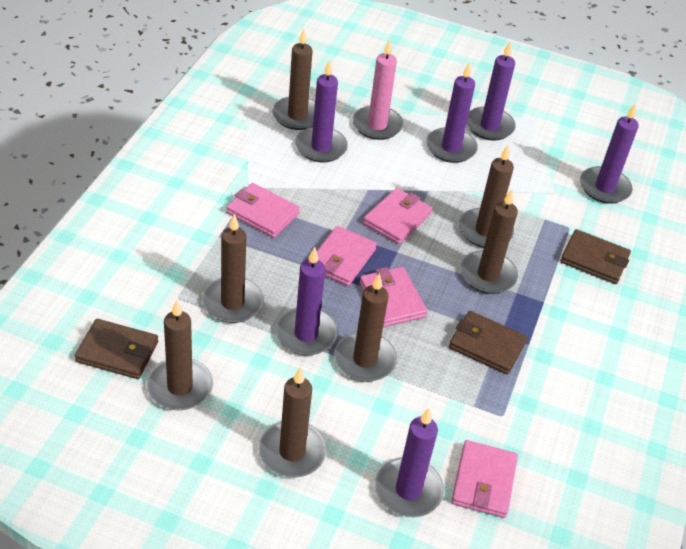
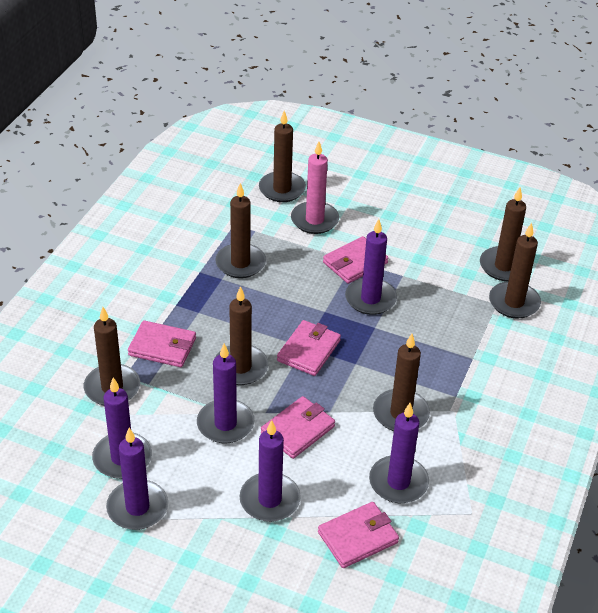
brown wallet: 3 -> 0

